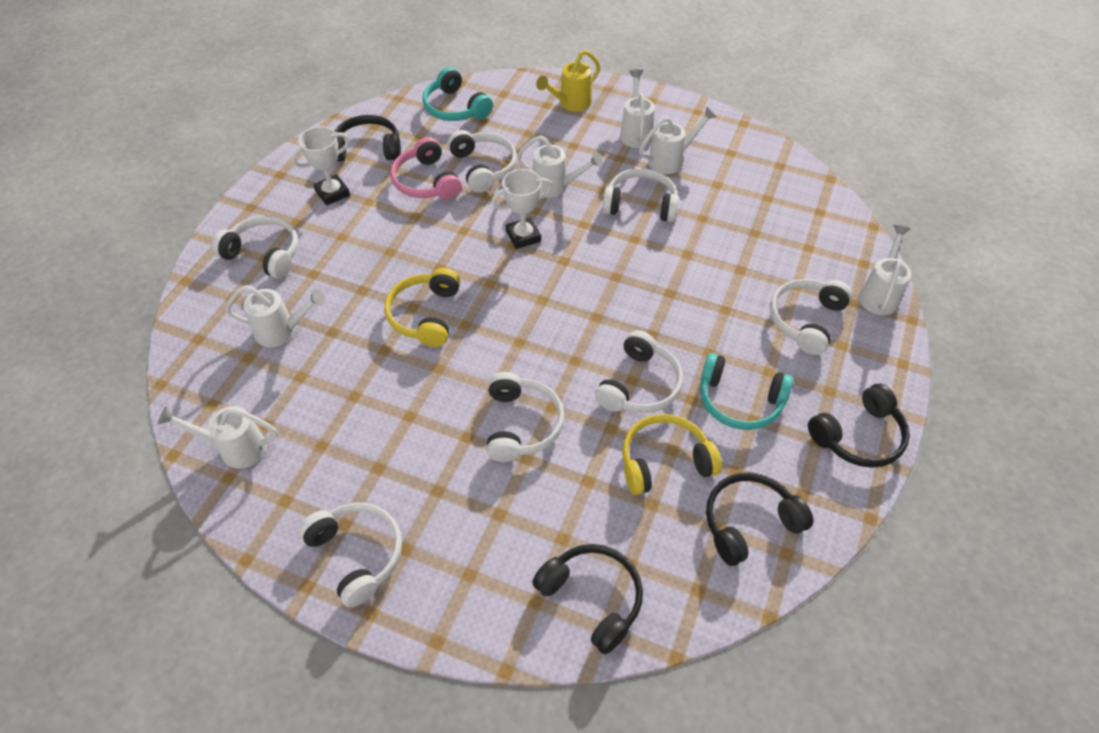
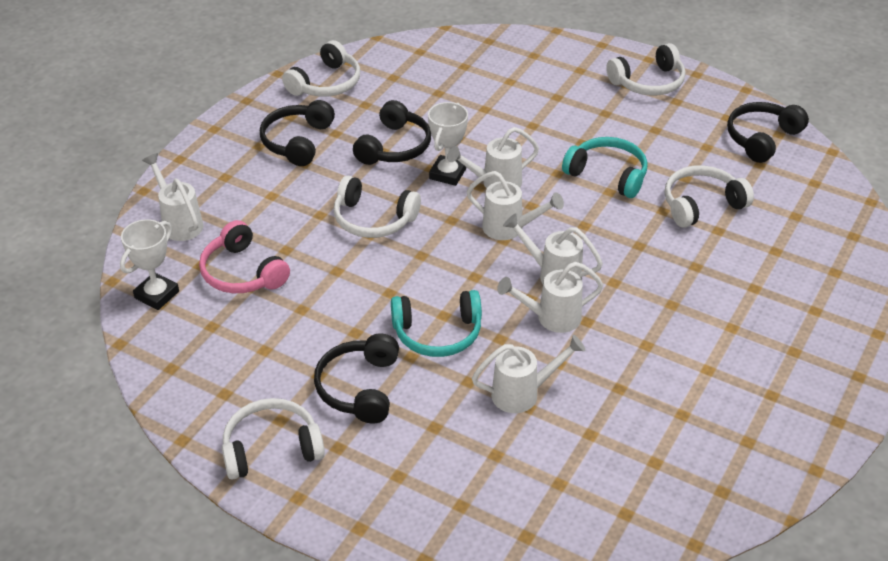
white headphones: 7 -> 5
yellow headphones: 2 -> 0
yellow watering can: 1 -> 0

